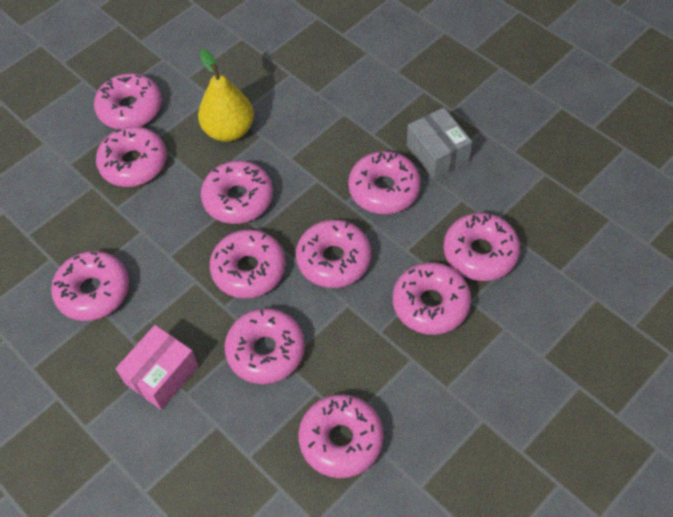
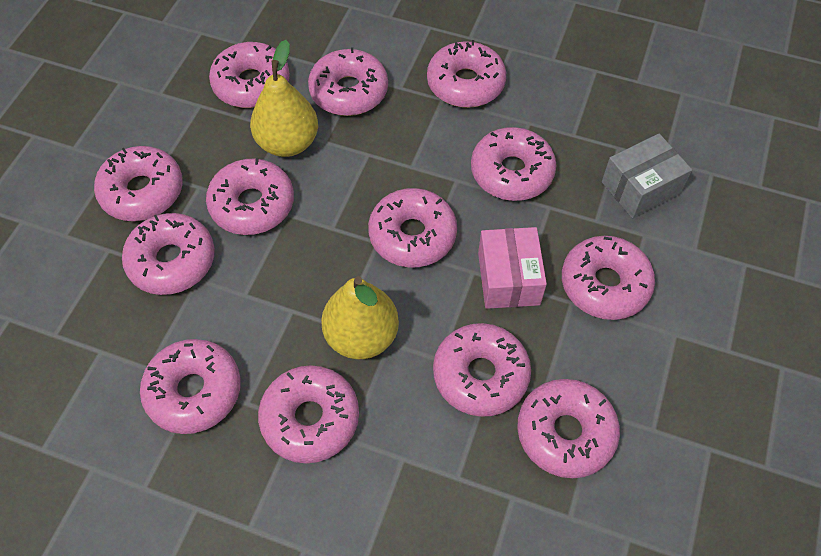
pink donut: 11 -> 13
yellow pear: 1 -> 2

